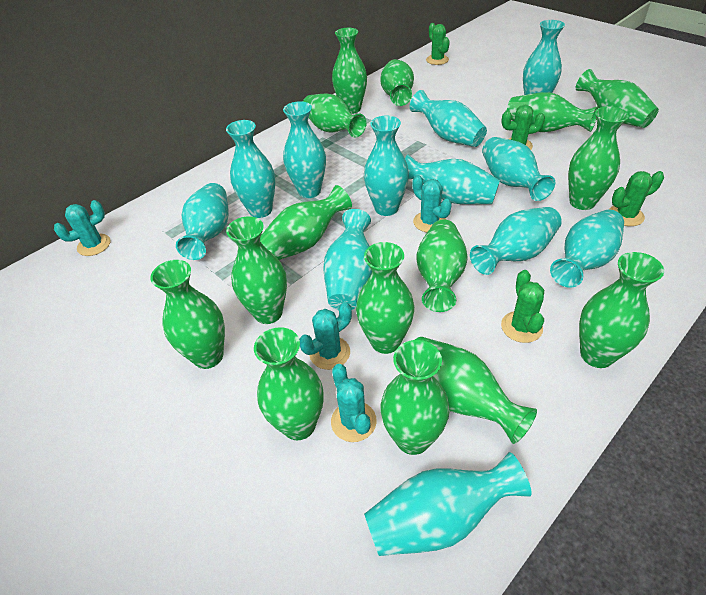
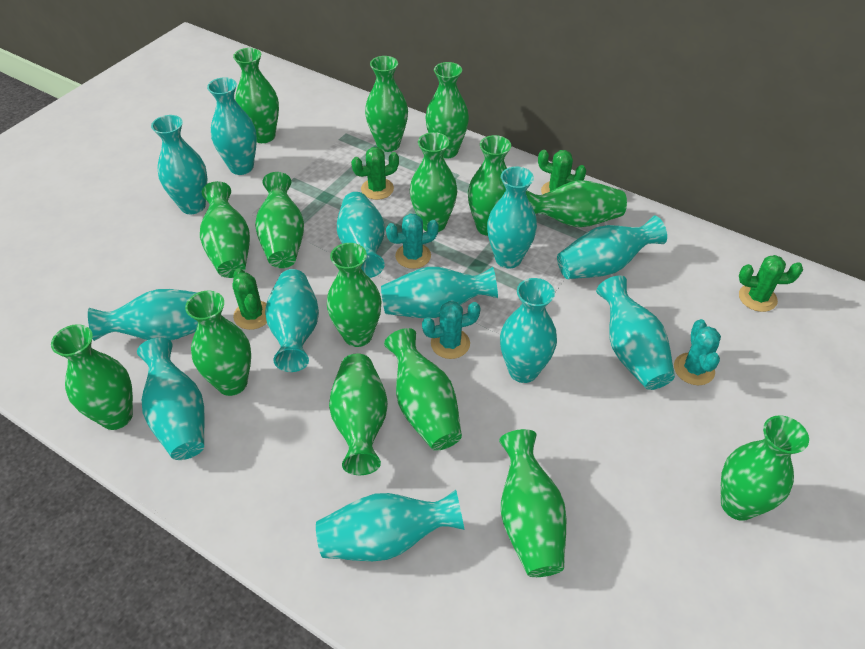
turquoise cactus: 4 -> 3

